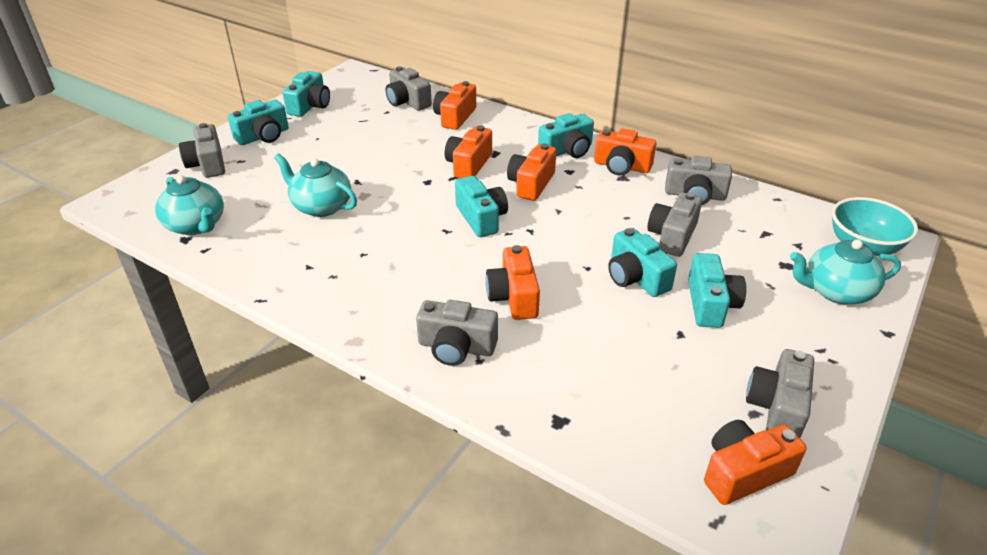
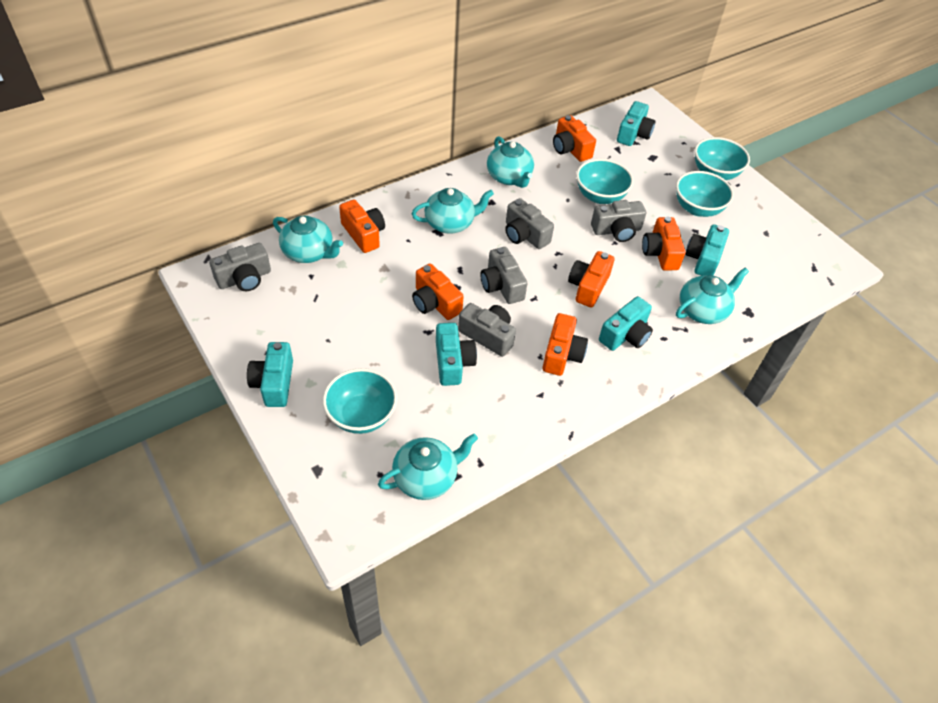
grey camera: 6 -> 5
turquoise bowl: 1 -> 4
turquoise camera: 6 -> 5
turquoise teapot: 3 -> 5

